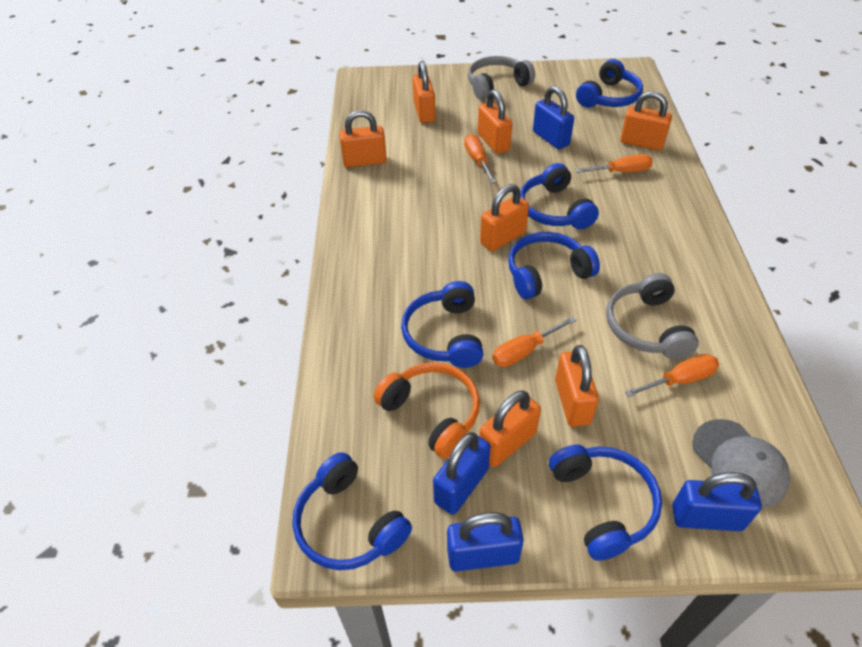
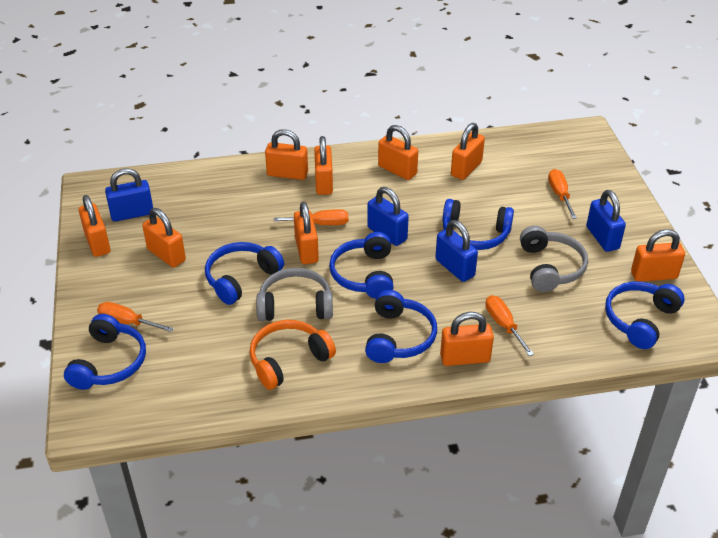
grey cap: 1 -> 0
orange padlock: 7 -> 9

